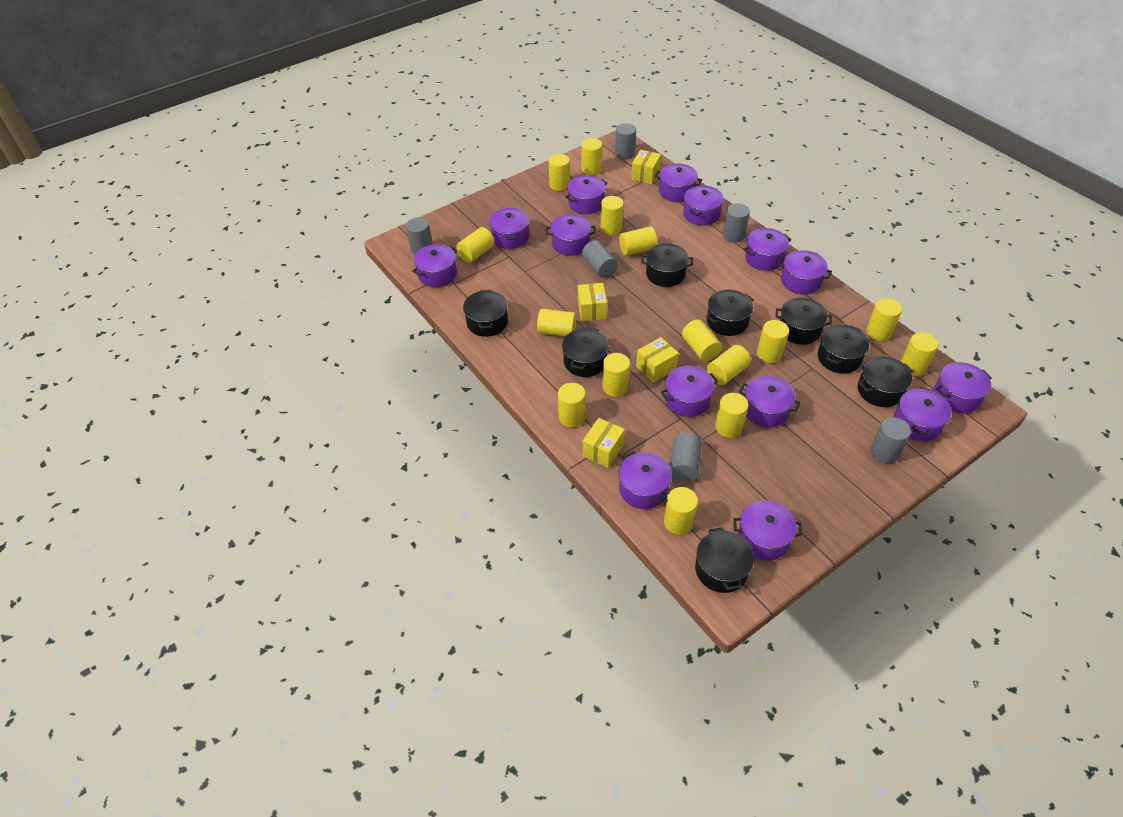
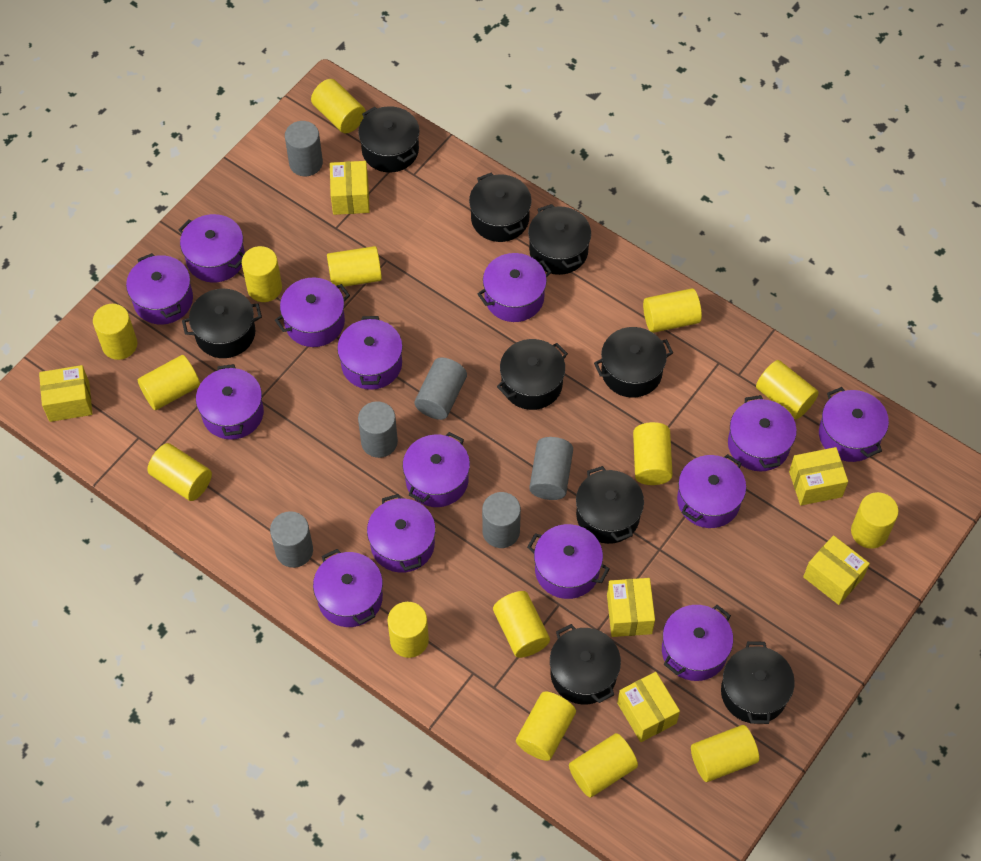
black pot: 8 -> 9
yellow box: 4 -> 6

